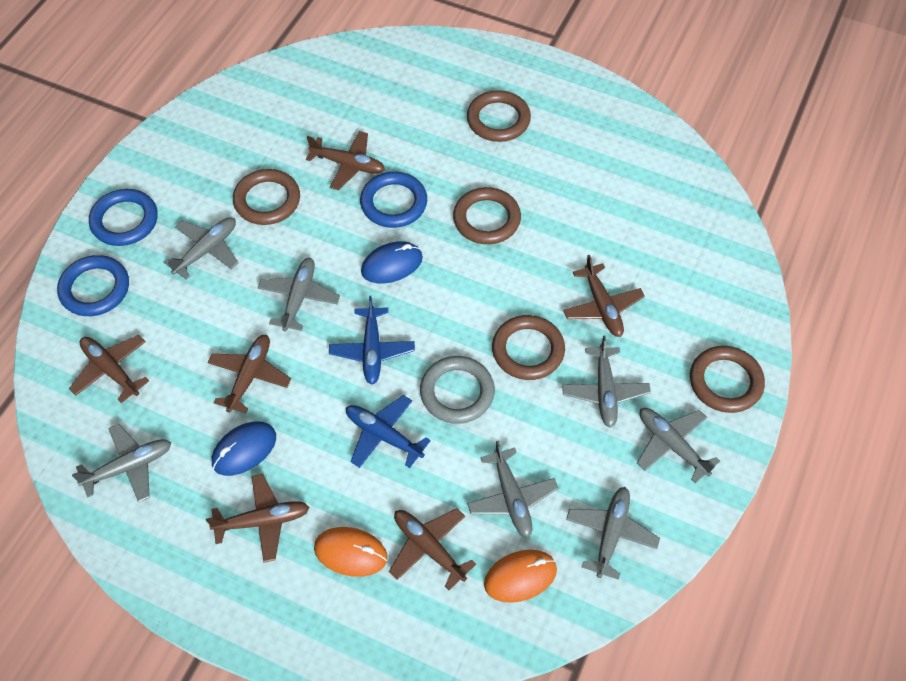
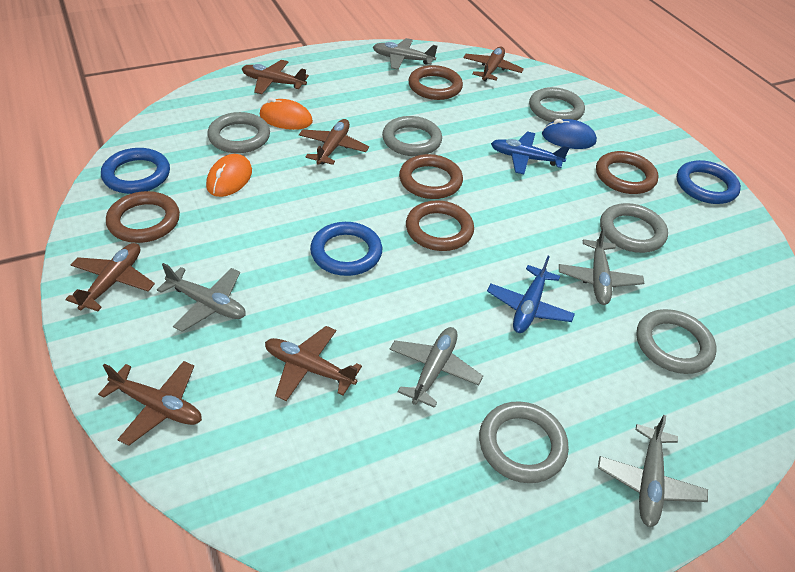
blue mouse: 2 -> 1
grey plane: 7 -> 5
grey ring: 1 -> 6

